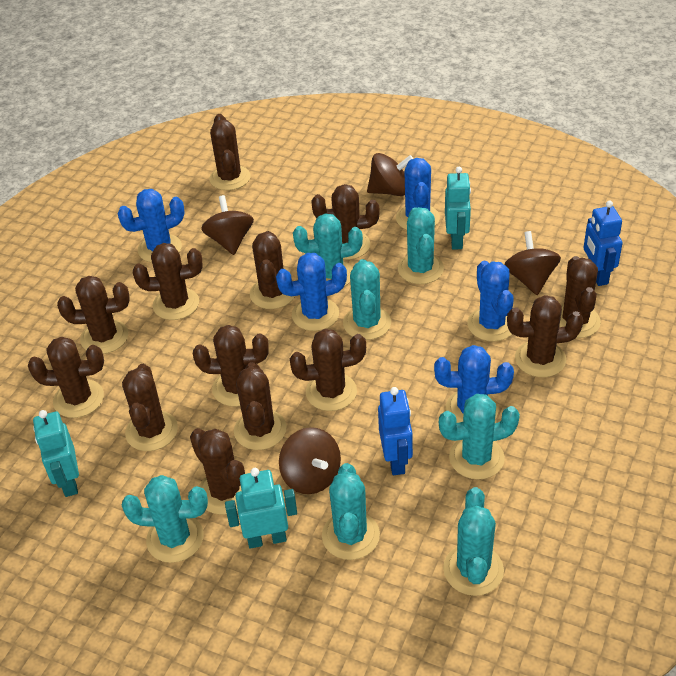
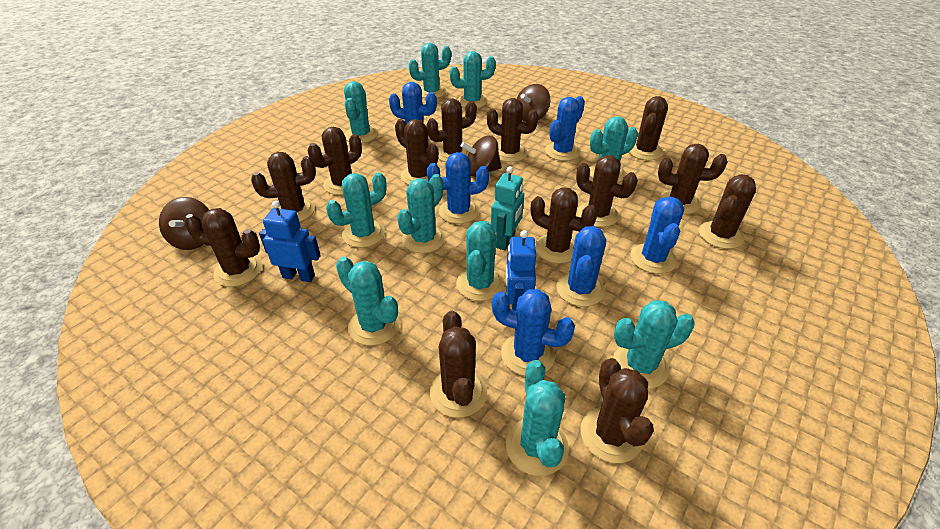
blue cactus: 5 -> 6
brown spinning top: 4 -> 3
turquoise cactus: 7 -> 10
turquoise robot: 3 -> 1

